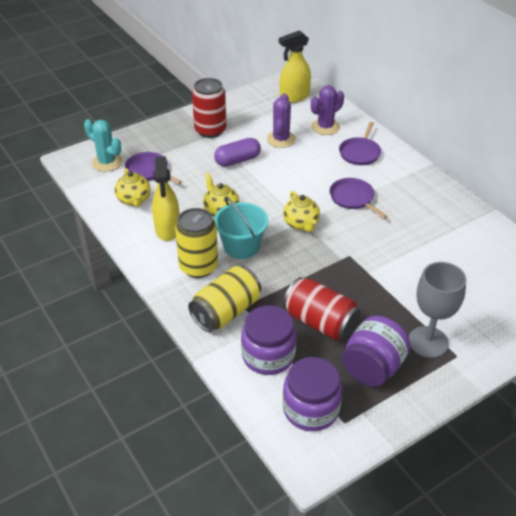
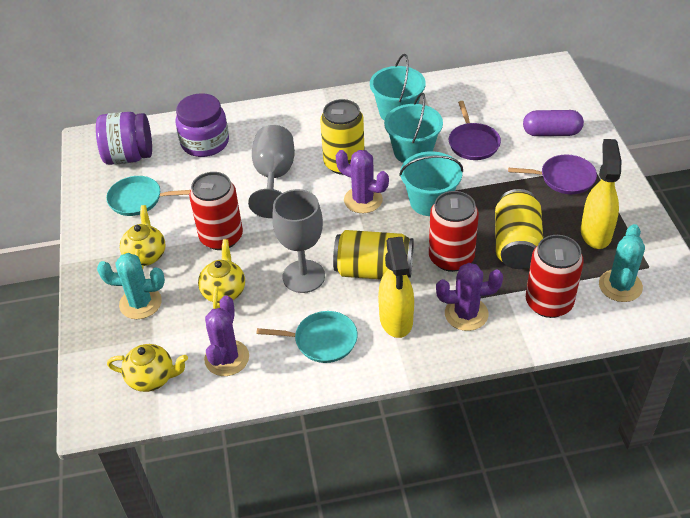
grey goblet: 1 -> 2
purple cactus: 2 -> 3
purple jar: 3 -> 2
purple pan: 3 -> 2
red can: 2 -> 3
turquoise bucket: 1 -> 3
turquoise cactus: 1 -> 2
turquoise pan: 0 -> 2
yellow can: 2 -> 3

